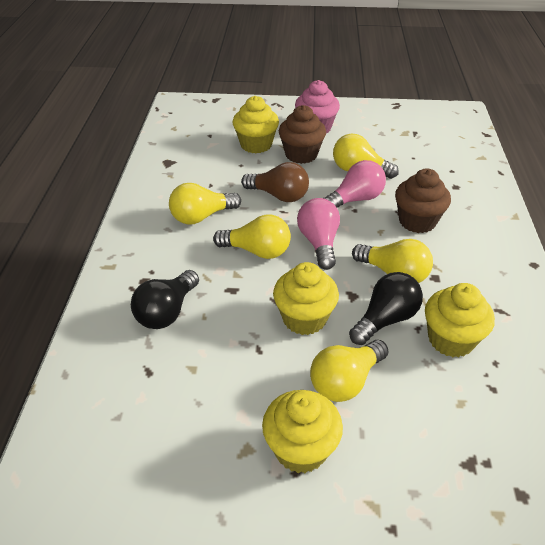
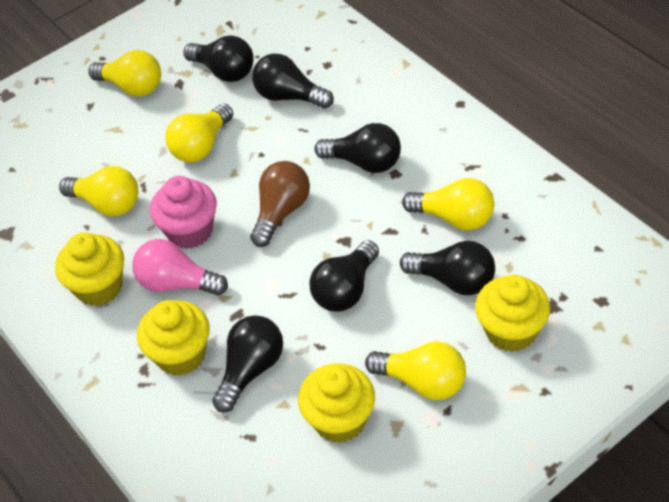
black light bulb: 2 -> 6
brown cupcake: 2 -> 0
pink light bulb: 2 -> 1

